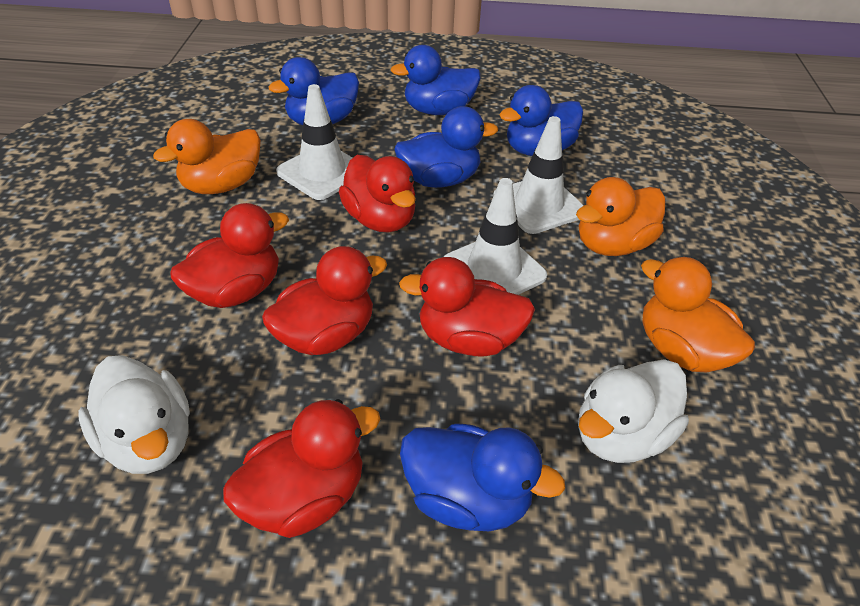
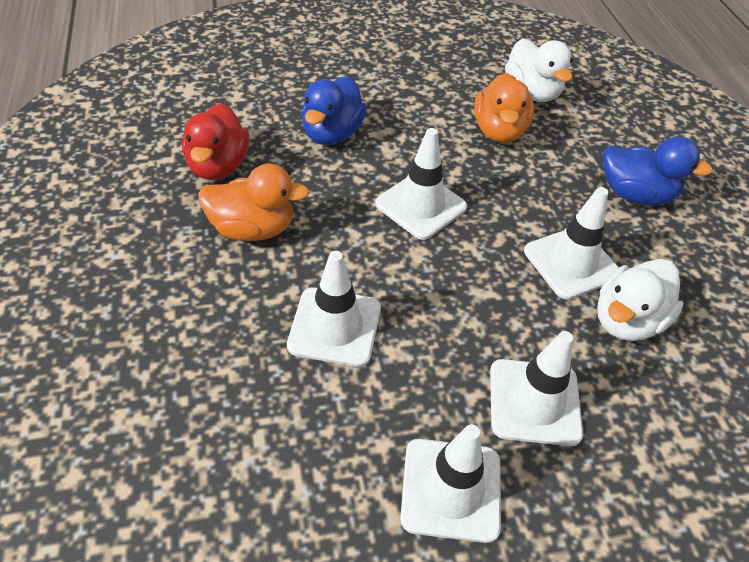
blue duck: 5 -> 2
orange duck: 3 -> 2
red duck: 5 -> 1
white traffic cone: 3 -> 5

